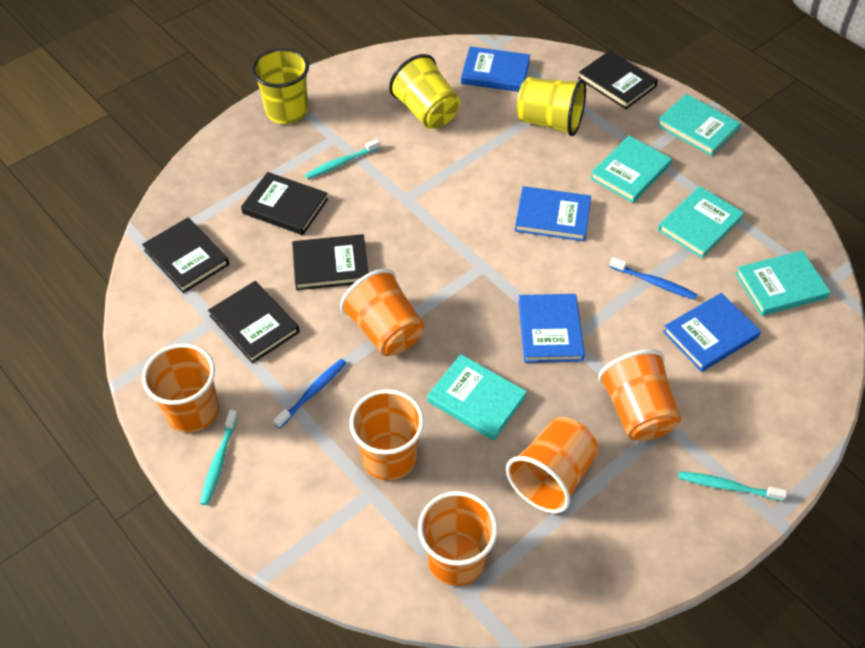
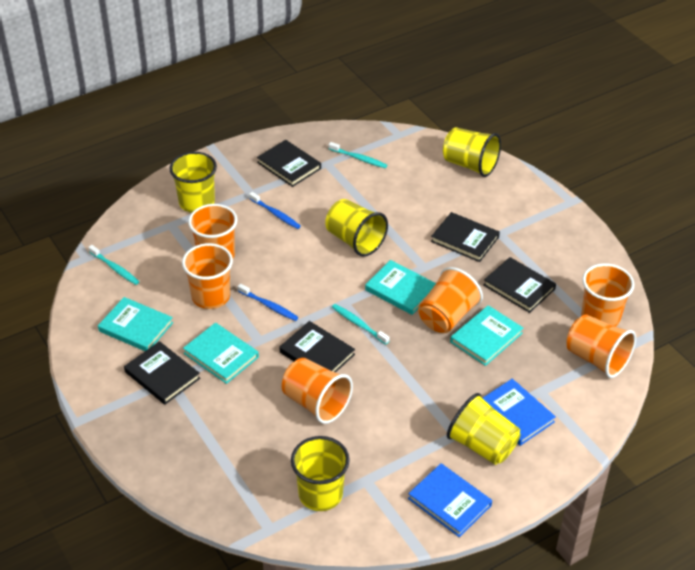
blue book: 4 -> 2
turquoise book: 5 -> 4
yellow cup: 3 -> 5

